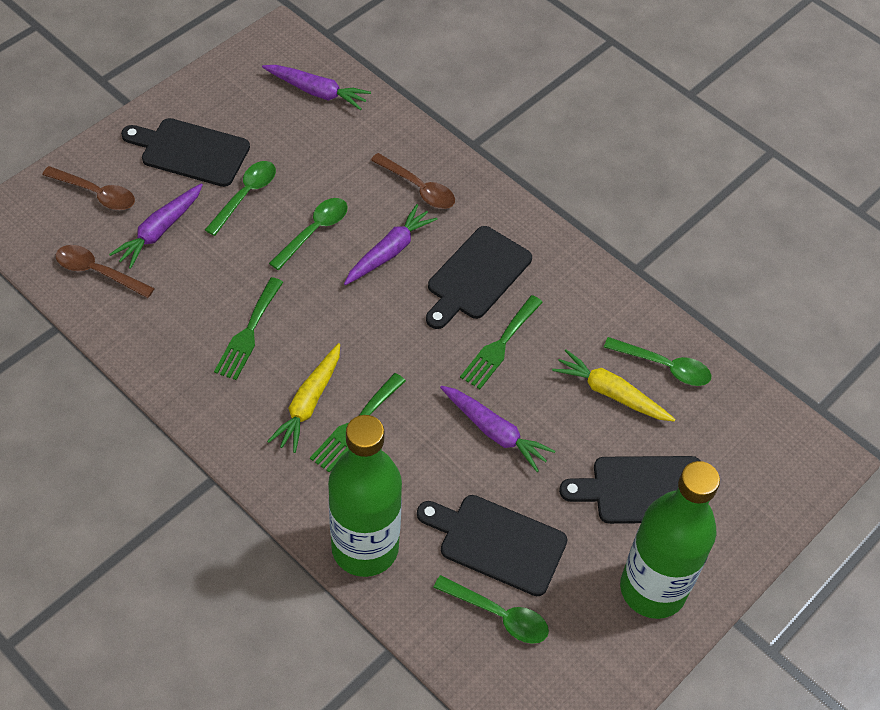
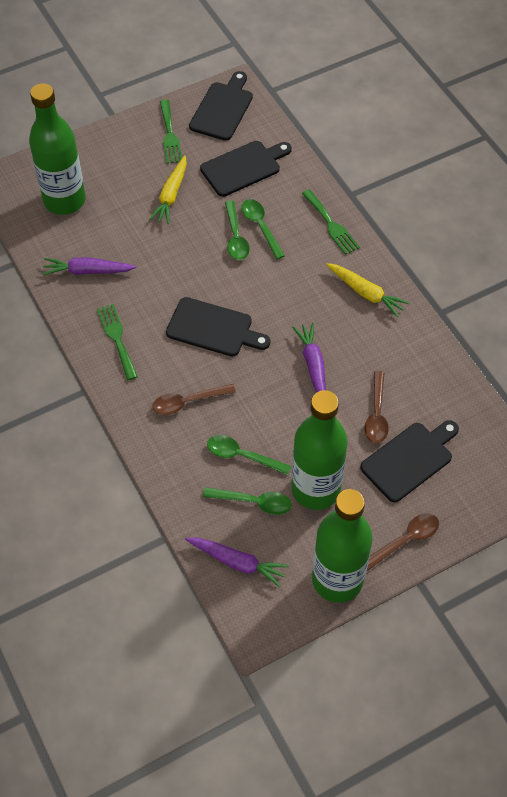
green bottle: 2 -> 3
purple carrot: 4 -> 3

